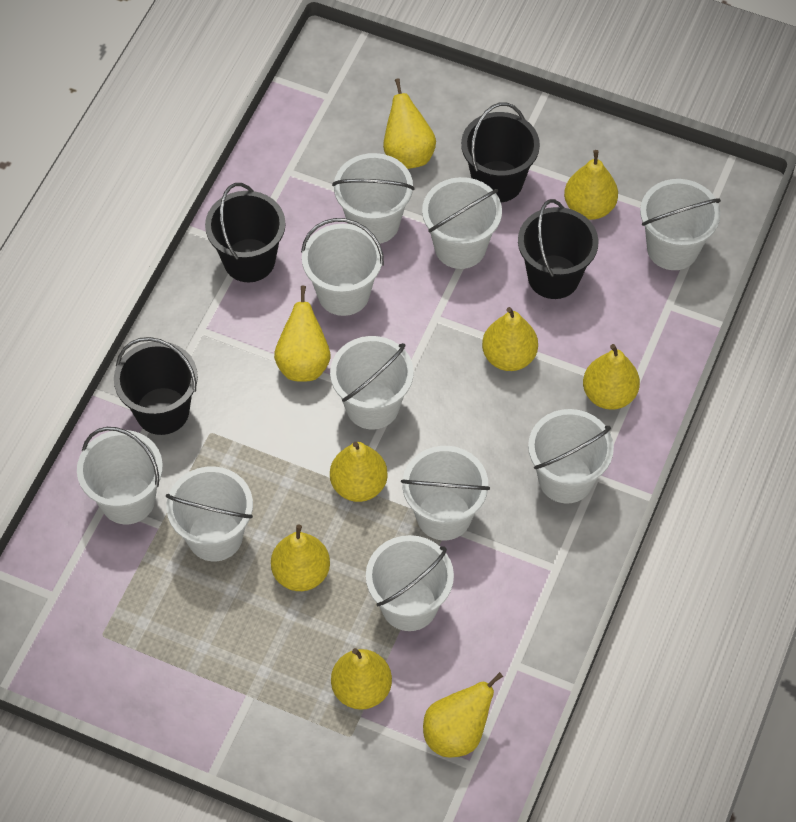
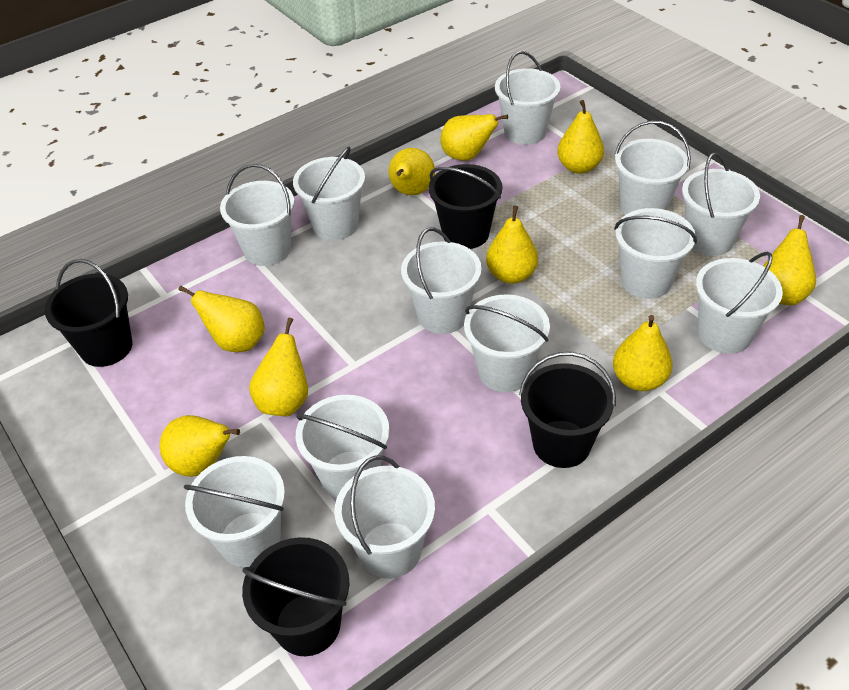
white bucket: 10 -> 12

